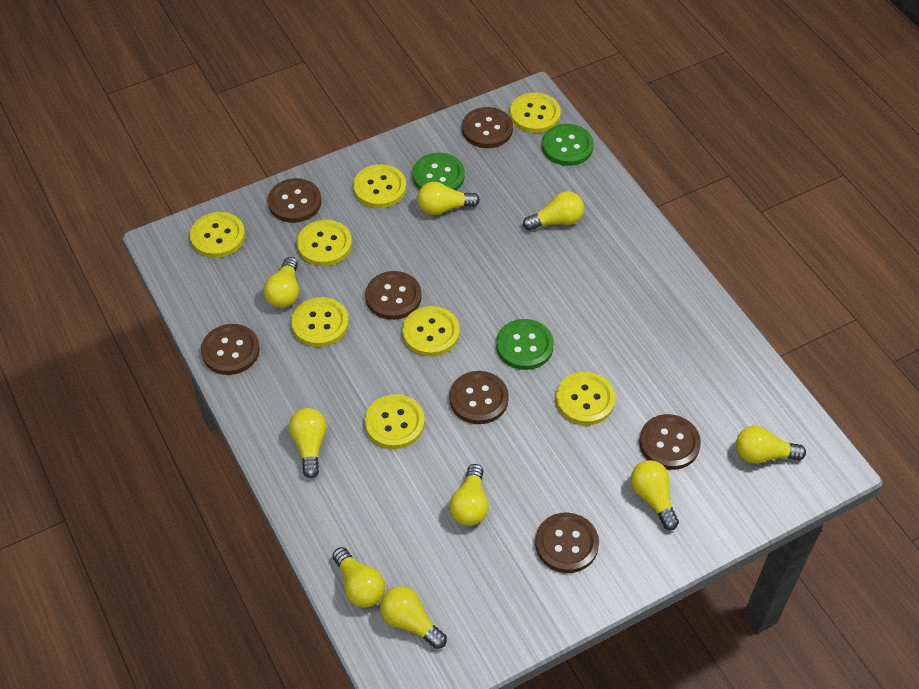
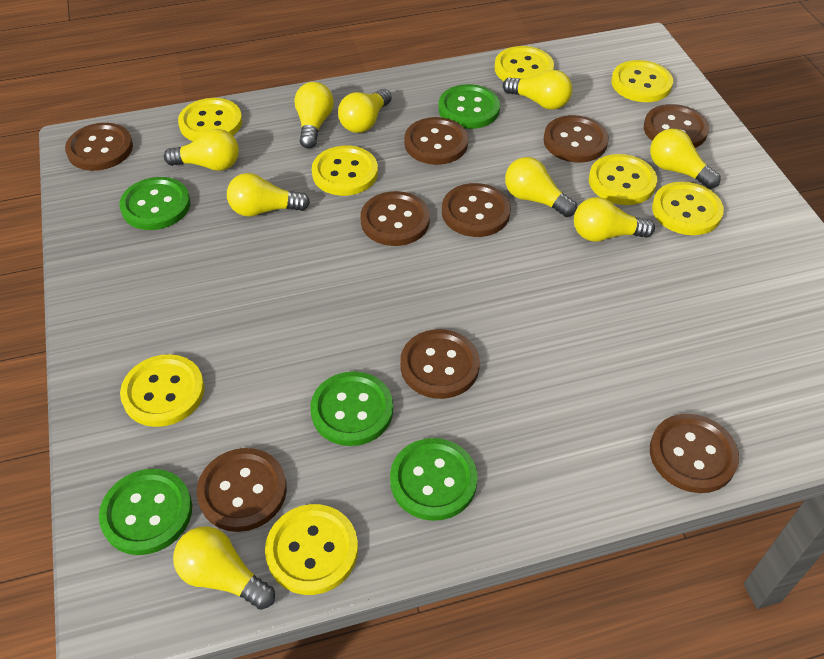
brown button: 7 -> 9
green button: 3 -> 5

